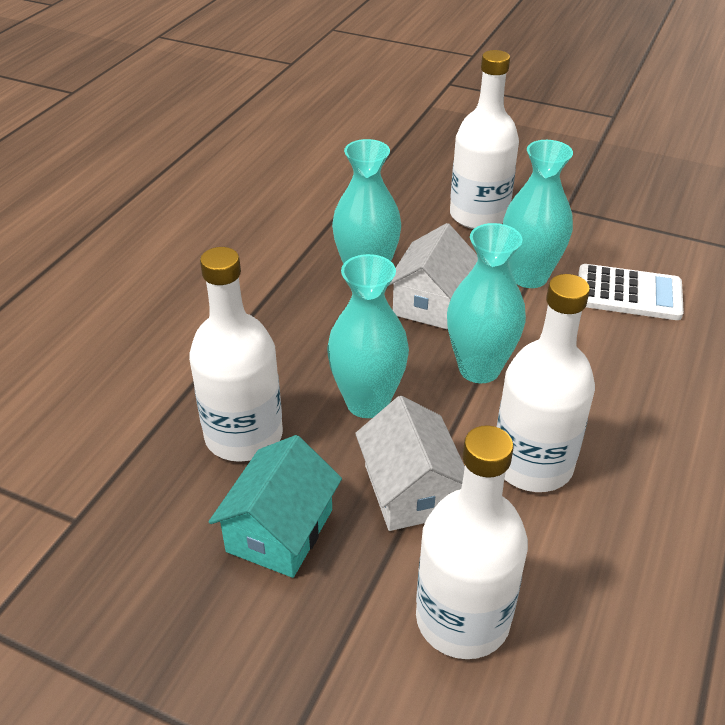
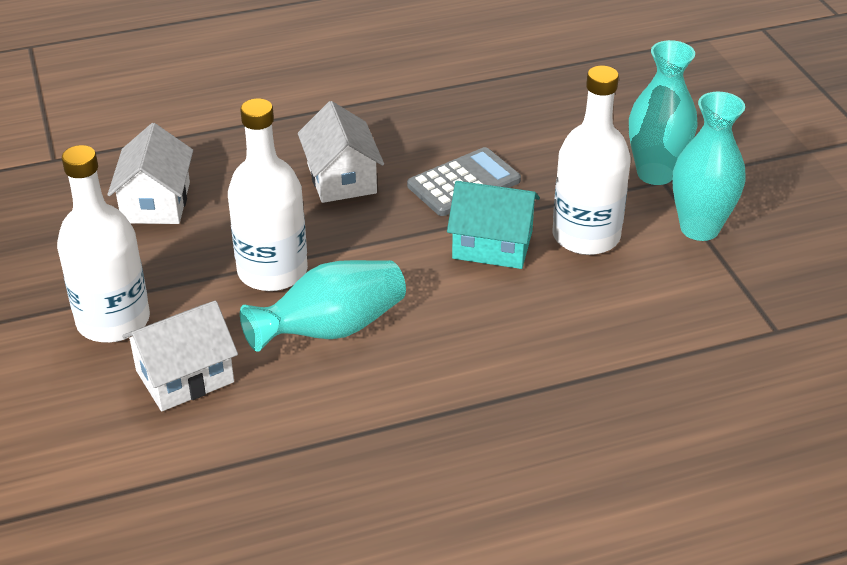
grey calculator: 0 -> 1
turquoise vase: 4 -> 3
white bottle: 4 -> 3
white calculator: 1 -> 0
white house: 2 -> 3

